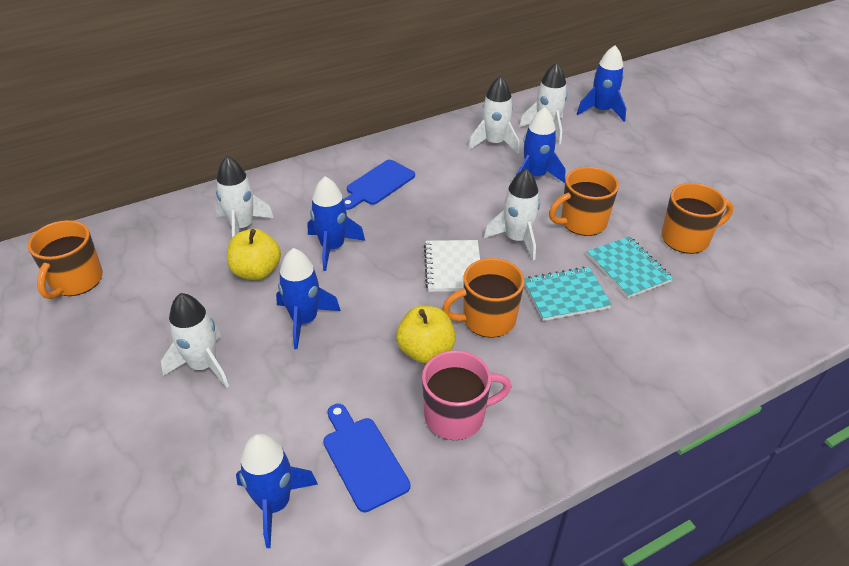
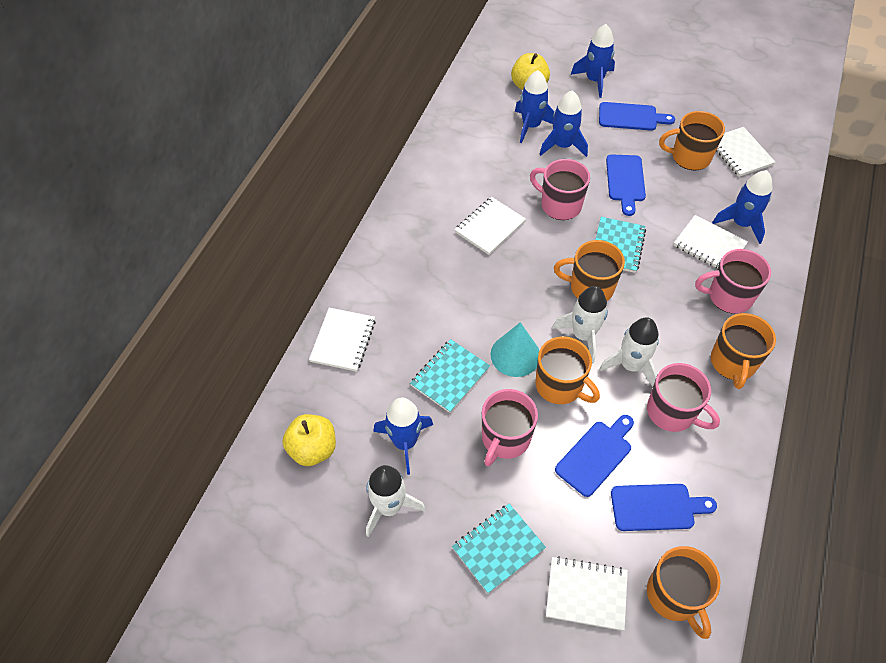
blue cutting board: 2 -> 4
orange mug: 4 -> 5
pink mug: 1 -> 4
turquoise cone: 0 -> 1
turquoise notebook: 2 -> 3
white notebook: 1 -> 5
white rocket: 5 -> 3

